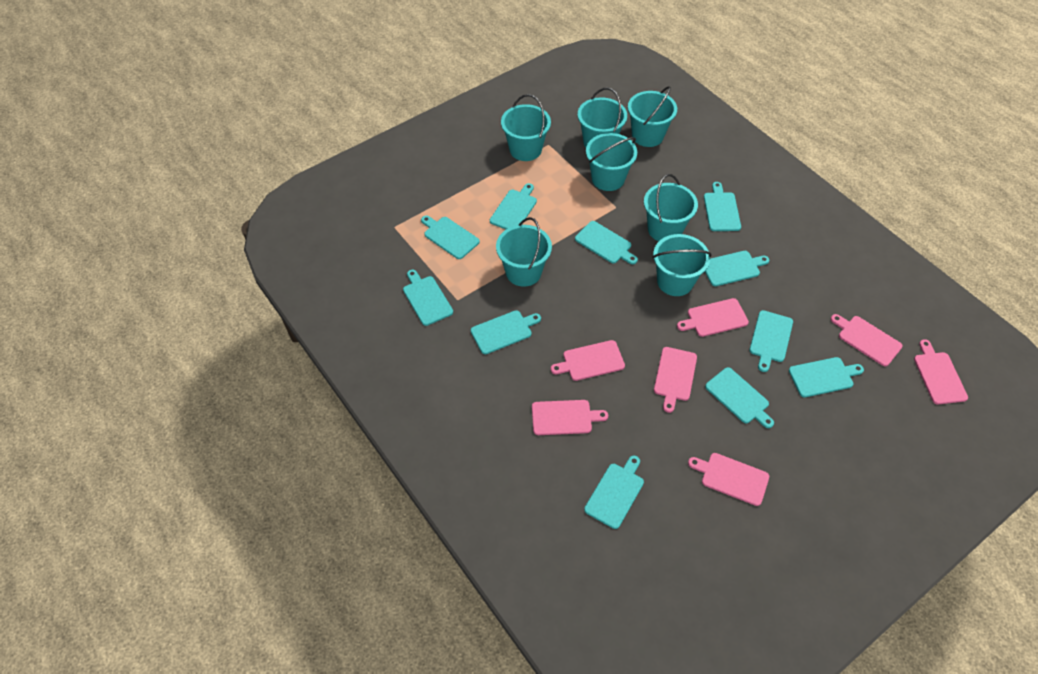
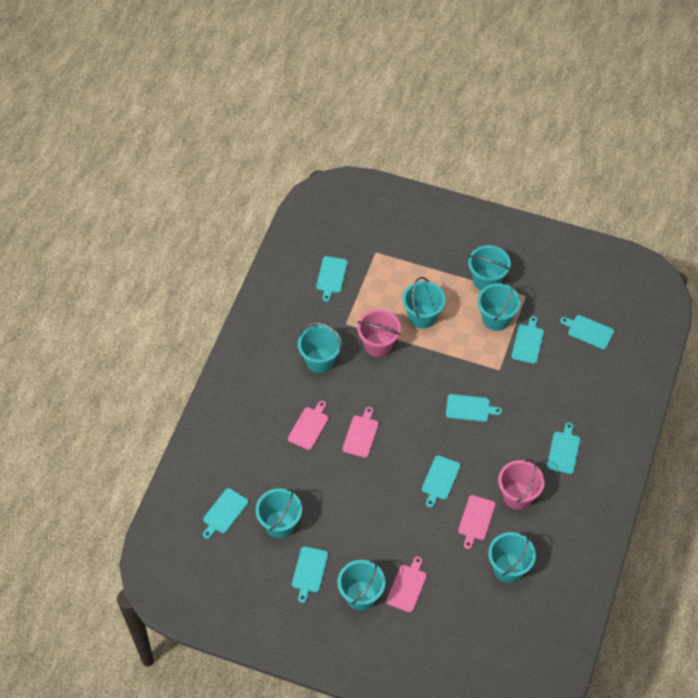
pink bucket: 0 -> 2
pink cutting board: 7 -> 4
turquoise cutting board: 11 -> 8

